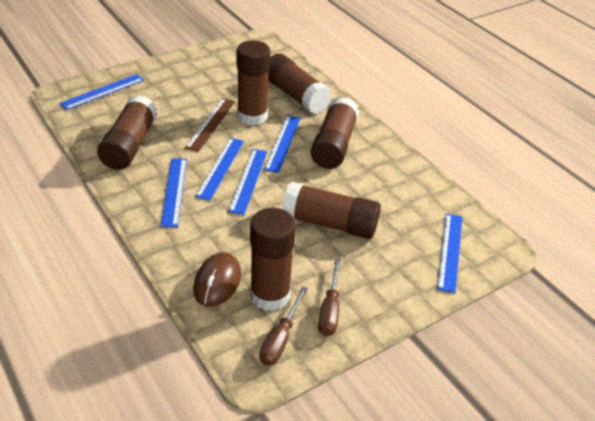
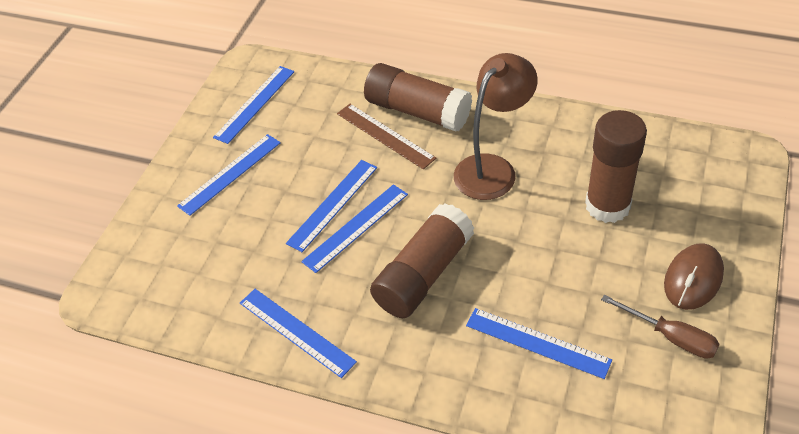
brown glue stick: 6 -> 3
brown lamp: 0 -> 1
brown screwdriver: 2 -> 1

